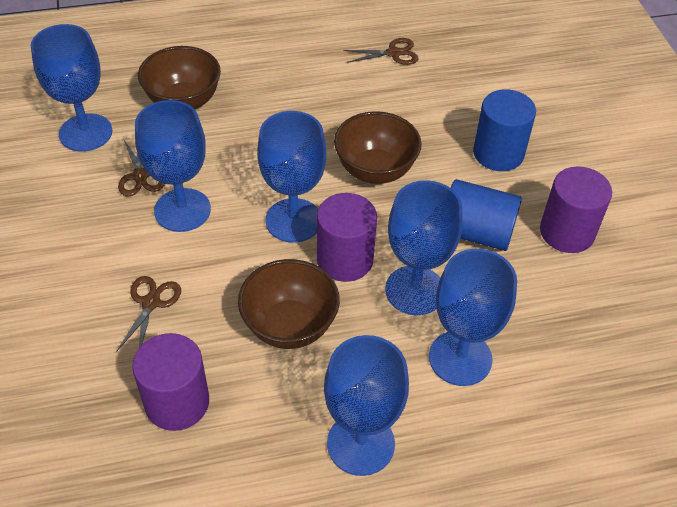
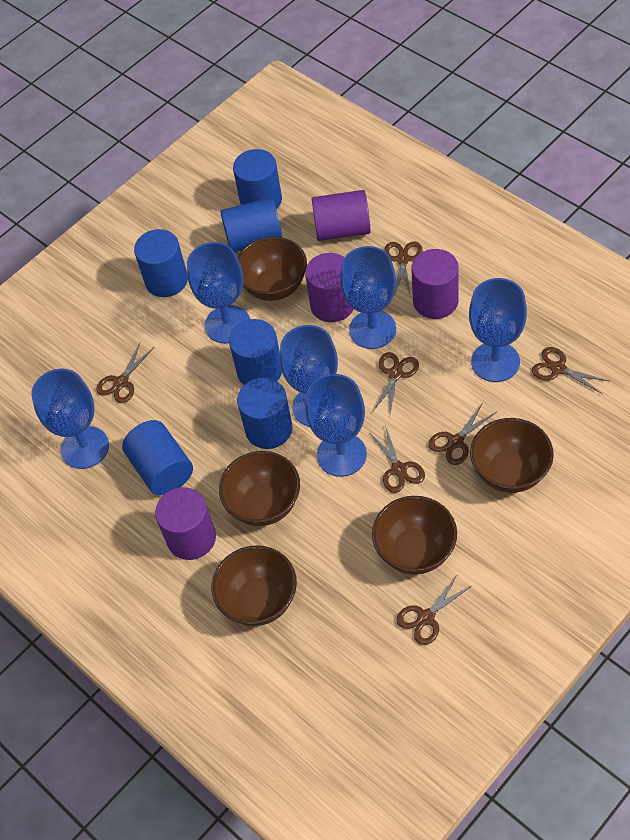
blue cylinder: 2 -> 6
brown bowl: 3 -> 5
brown scissors: 3 -> 7
purple cylinder: 3 -> 4

